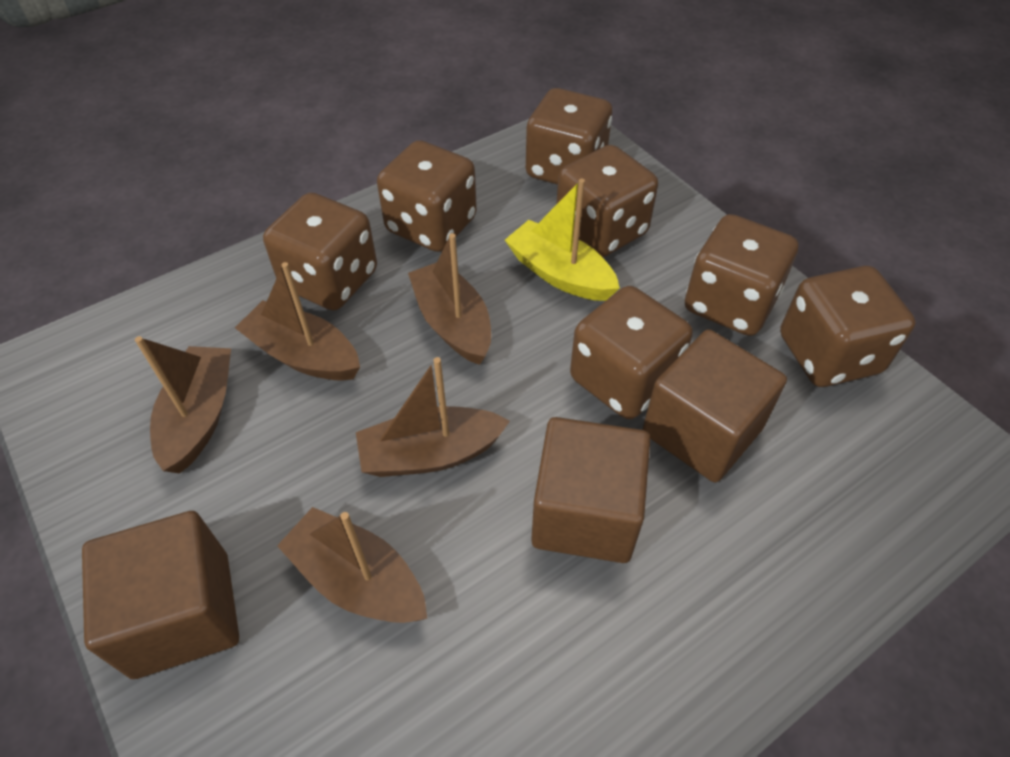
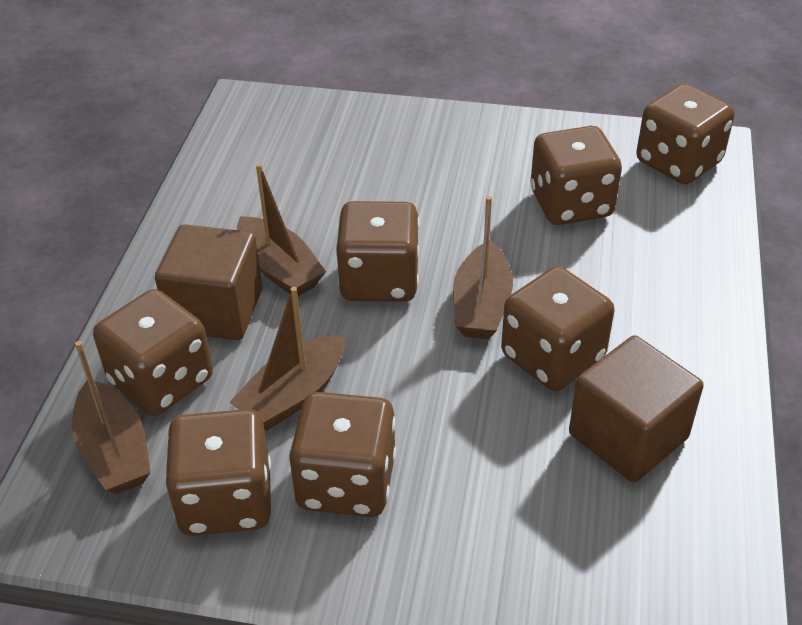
brown boat: 5 -> 4
brown cube: 3 -> 2
yellow boat: 1 -> 0

